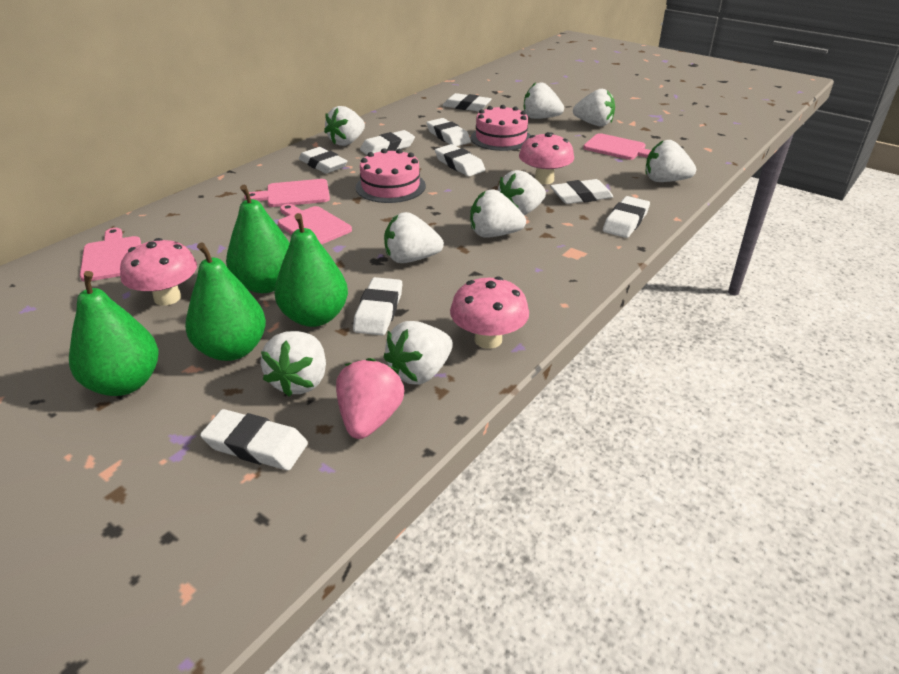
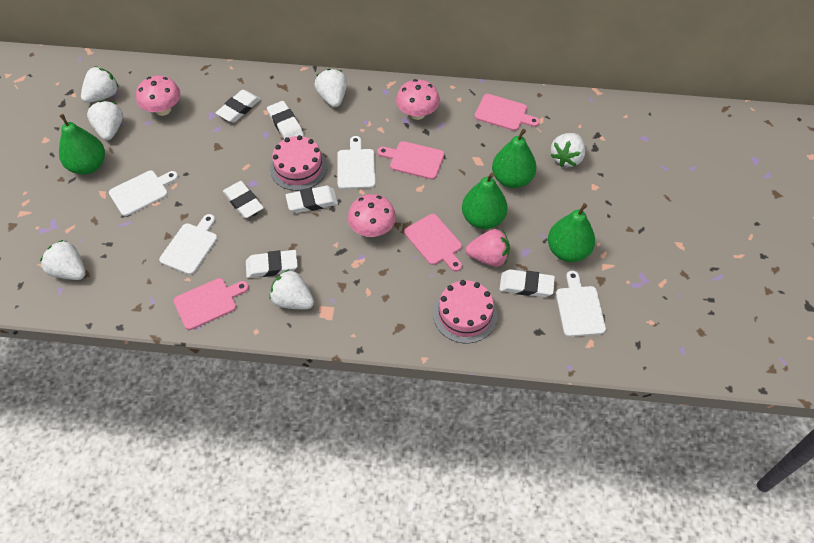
white cutting board: 0 -> 4
white eraser: 9 -> 6
white strawberry: 9 -> 6

